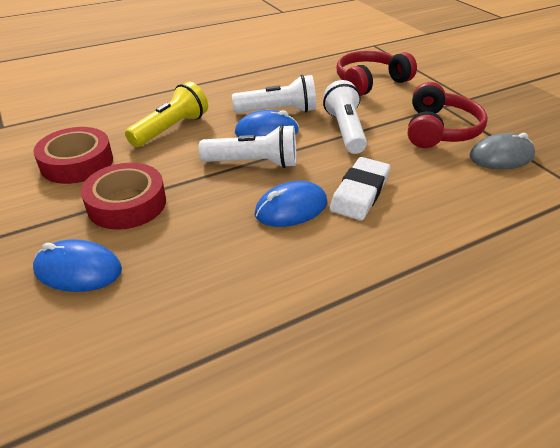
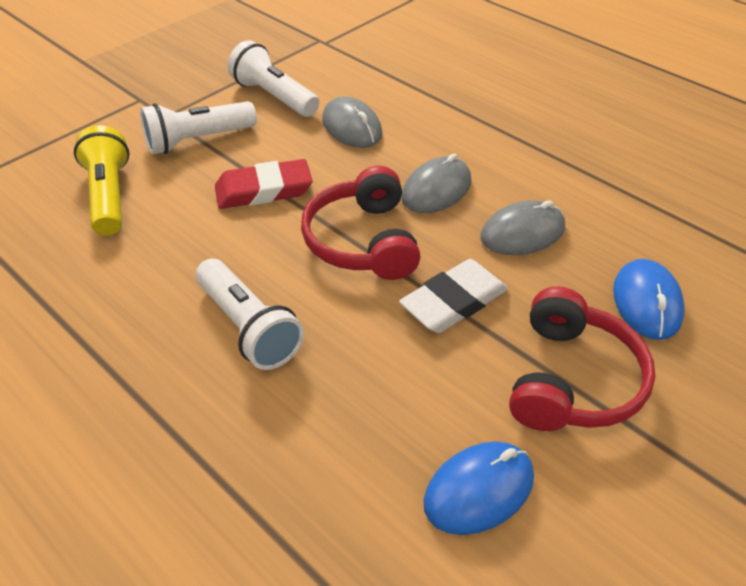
blue mouse: 3 -> 2
grey mouse: 1 -> 3
red eraser: 0 -> 1
red tape: 2 -> 0

